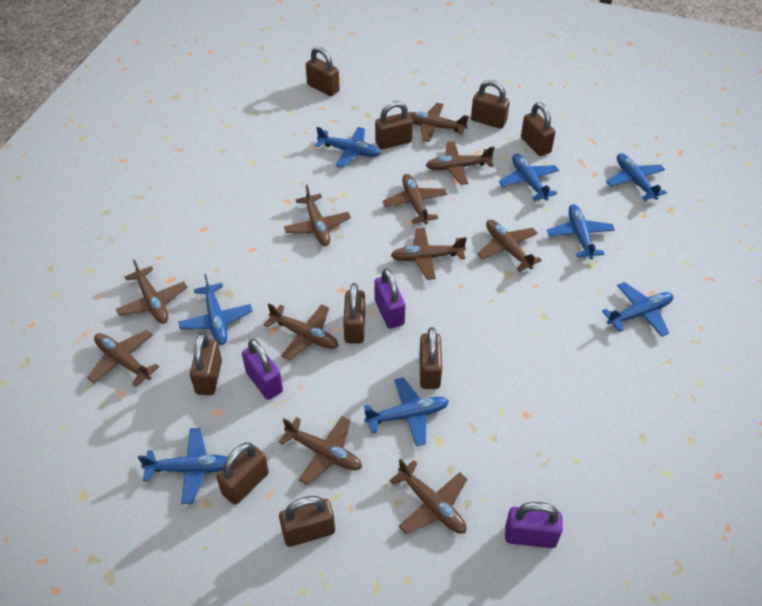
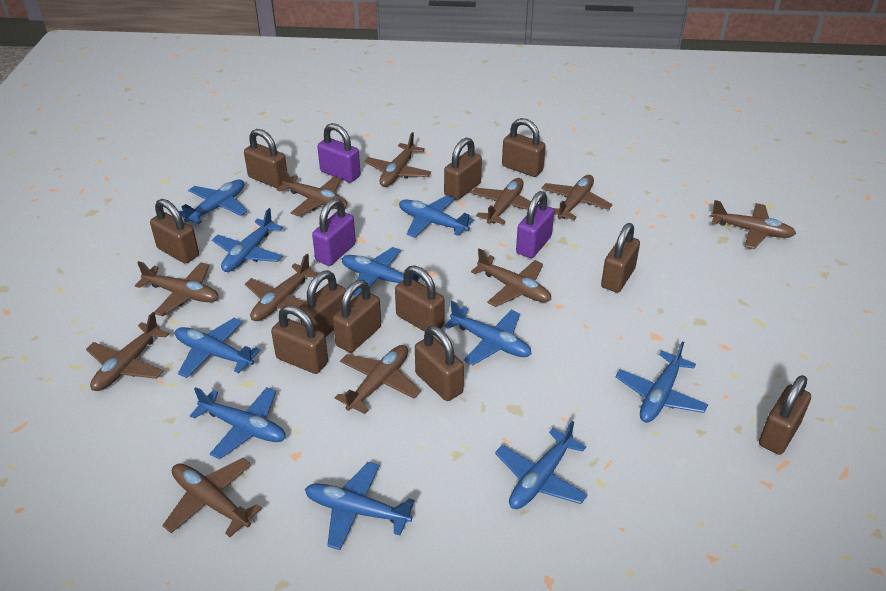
blue plane: 8 -> 10
brown padlock: 9 -> 11

